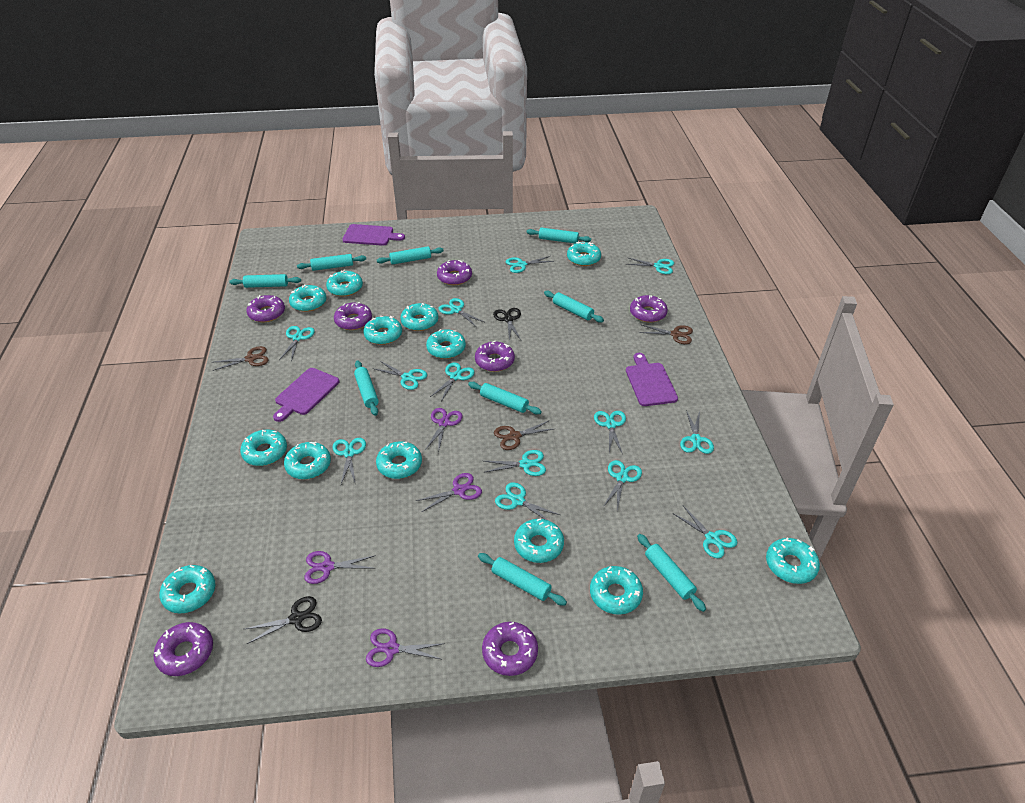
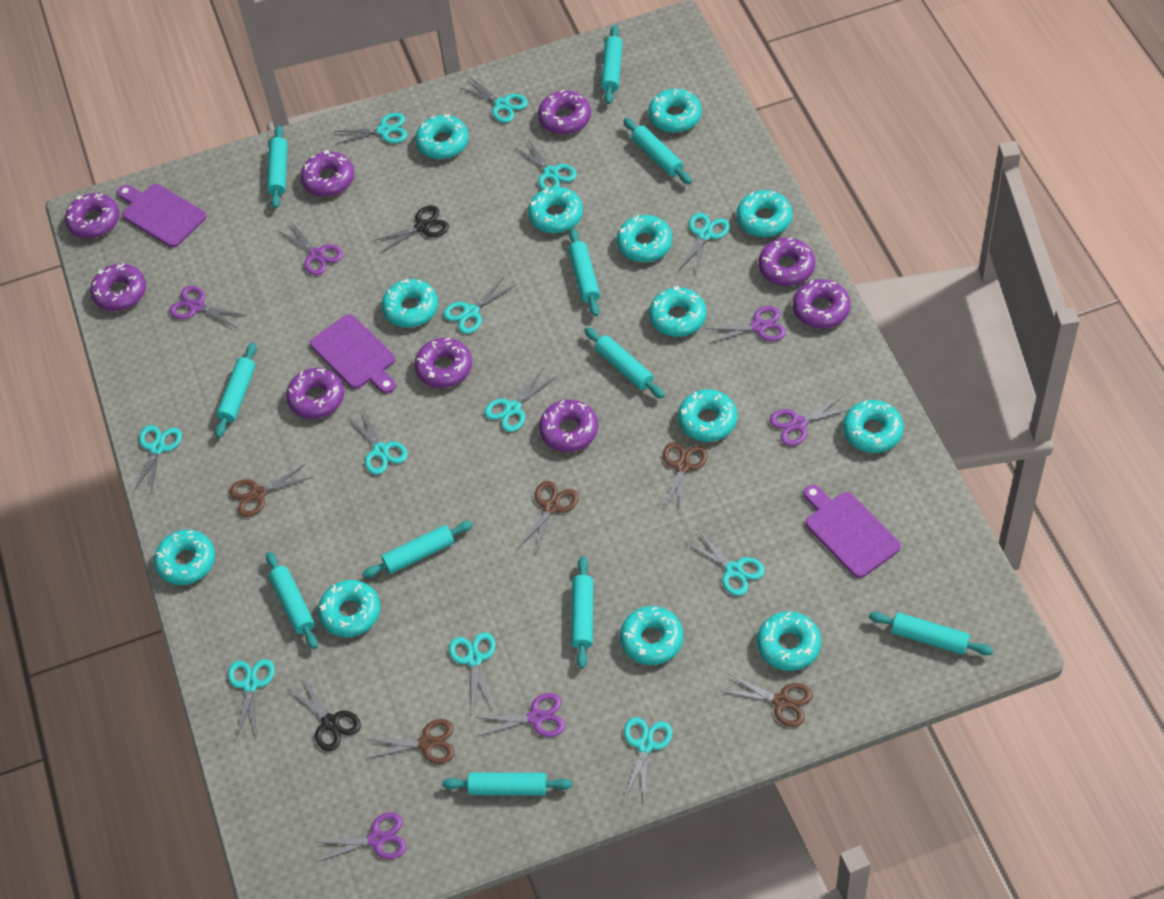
brown scissors: 3 -> 5
purple donut: 7 -> 9
purple scissors: 4 -> 6
turquoise rolling pin: 9 -> 11
turquoise scissors: 13 -> 12

